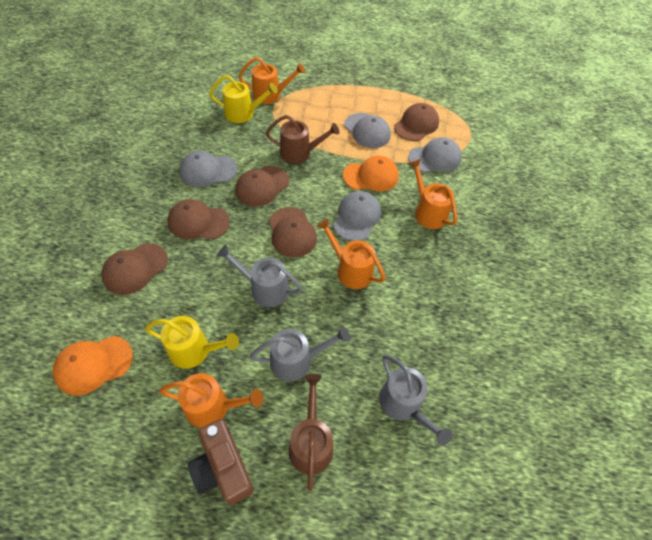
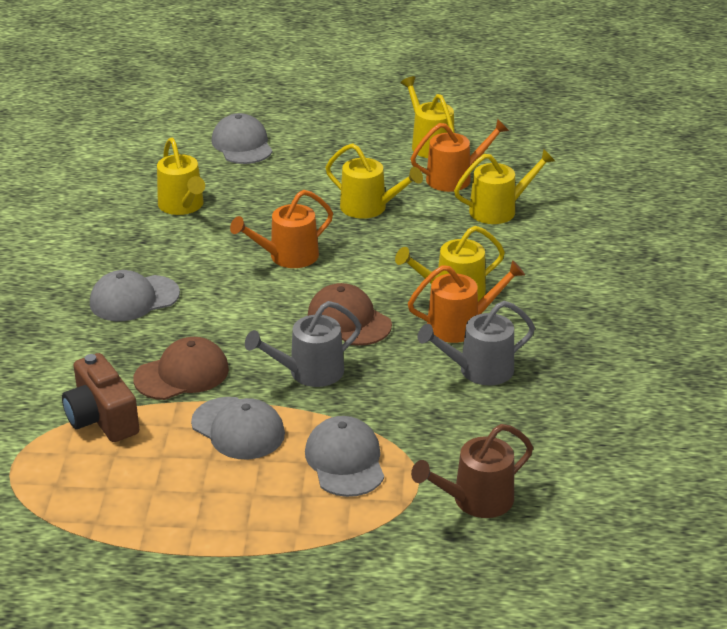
brown cap: 5 -> 2
brown watering can: 2 -> 1
grey watering can: 3 -> 2
orange cap: 2 -> 0
orange watering can: 4 -> 3
yellow watering can: 2 -> 5

